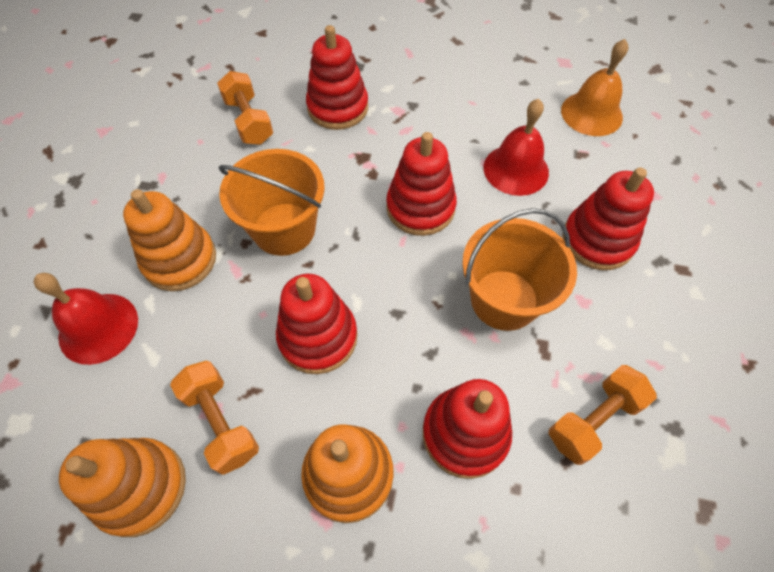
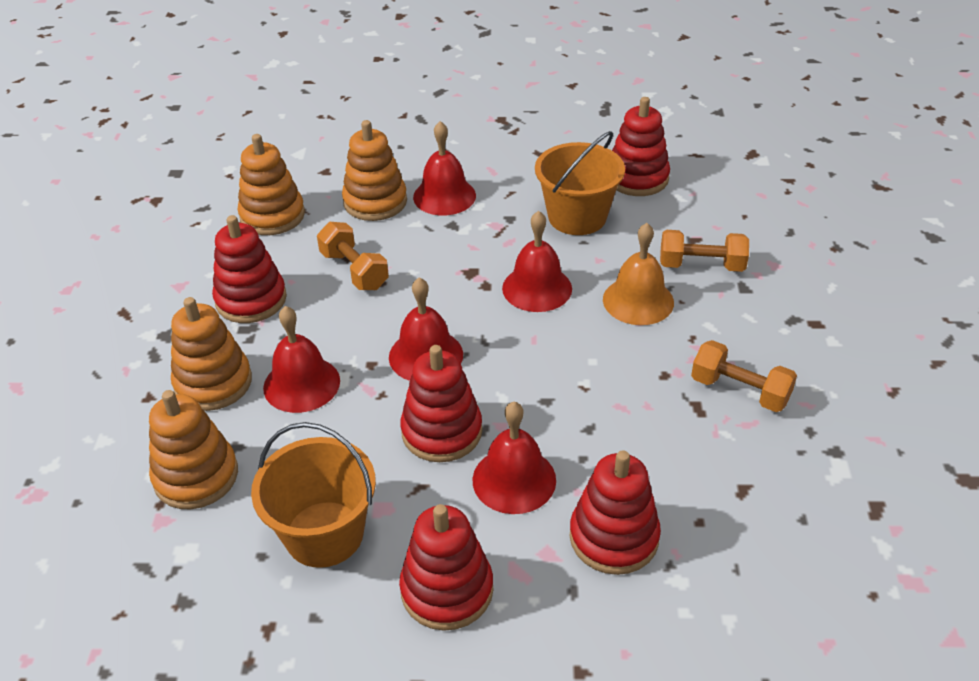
orange stacking toy: 3 -> 4
red bell: 2 -> 5

